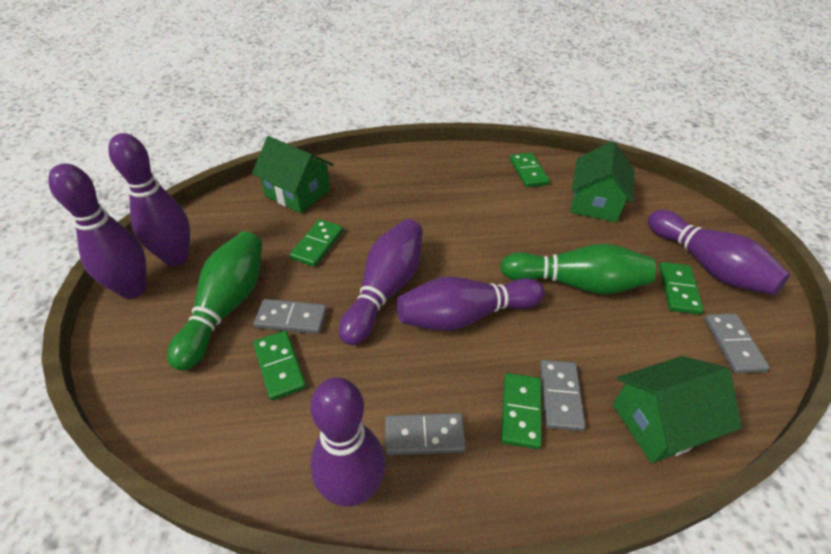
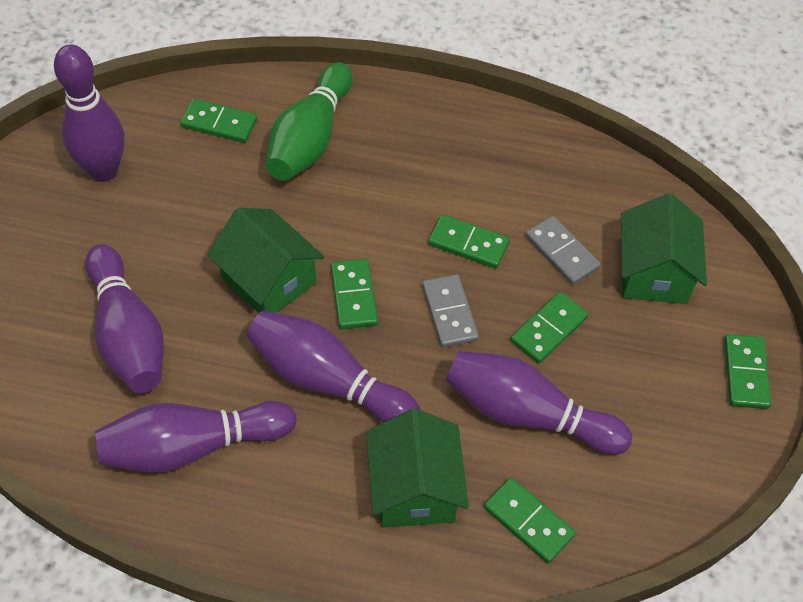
green bowling pin: 2 -> 1
green domino: 5 -> 6
grey domino: 4 -> 2
purple bowling pin: 6 -> 5

